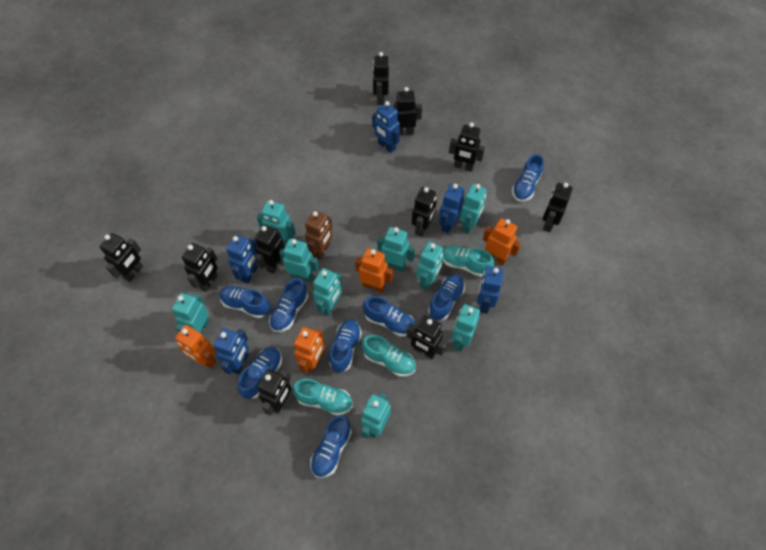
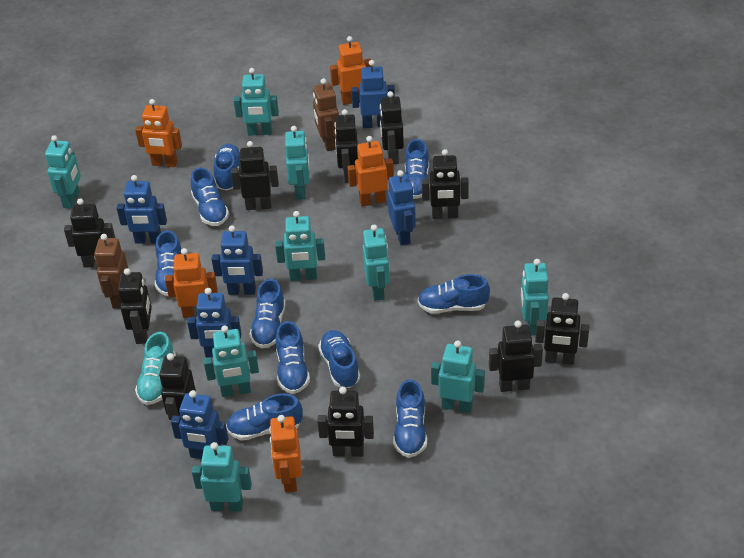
blue robot: 5 -> 6
blue shoe: 8 -> 10
brown robot: 1 -> 2
orange robot: 4 -> 5
turquoise shoe: 3 -> 1

